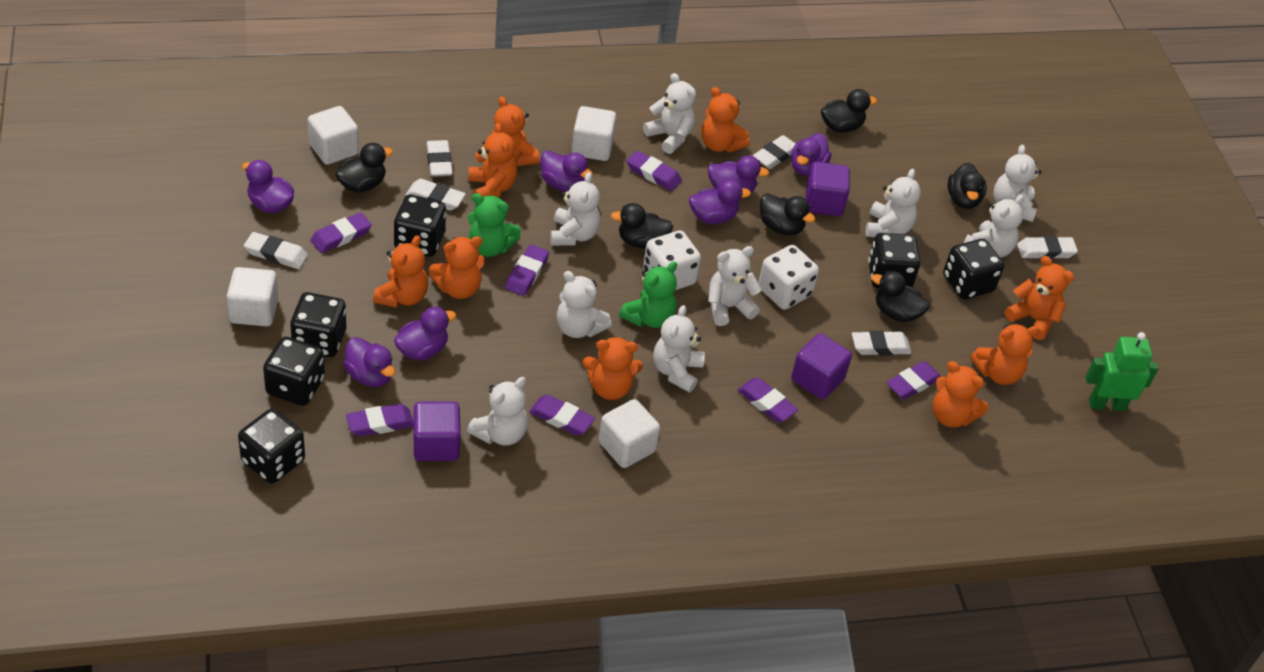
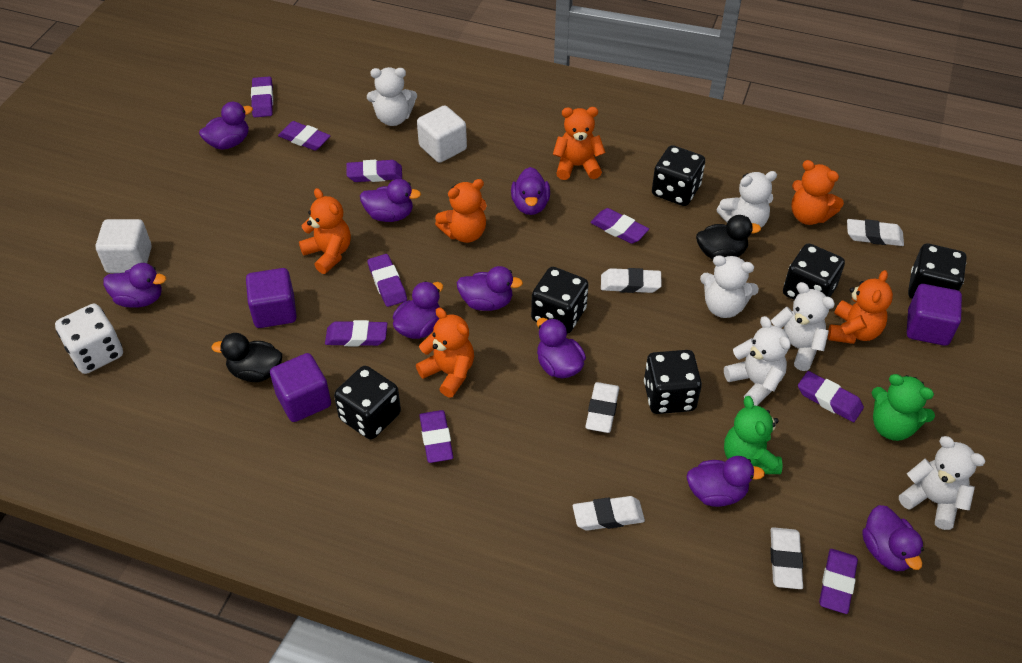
black duck: 6 -> 2
green robot: 1 -> 0
orange teddy bear: 9 -> 6
purple duck: 7 -> 9
purple eraser: 7 -> 9
white cube: 4 -> 2
white dice: 2 -> 1
white eraser: 6 -> 5
white teddy bear: 9 -> 6

